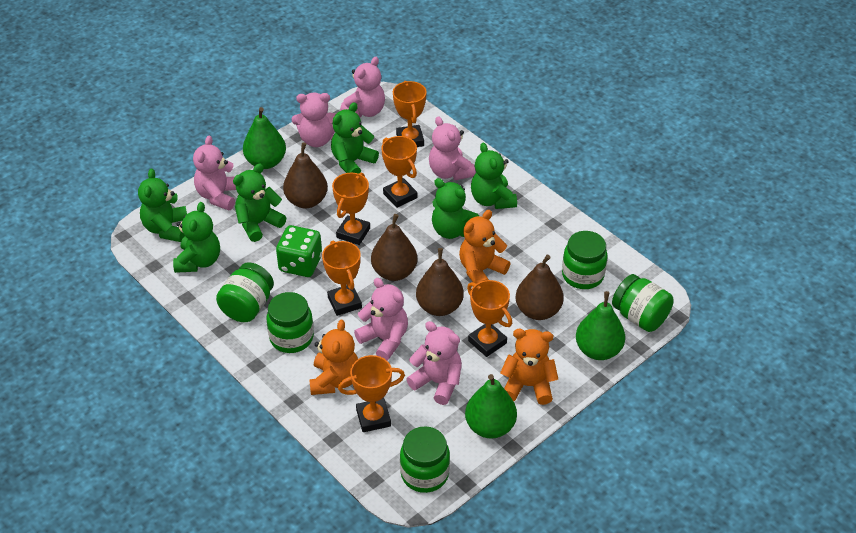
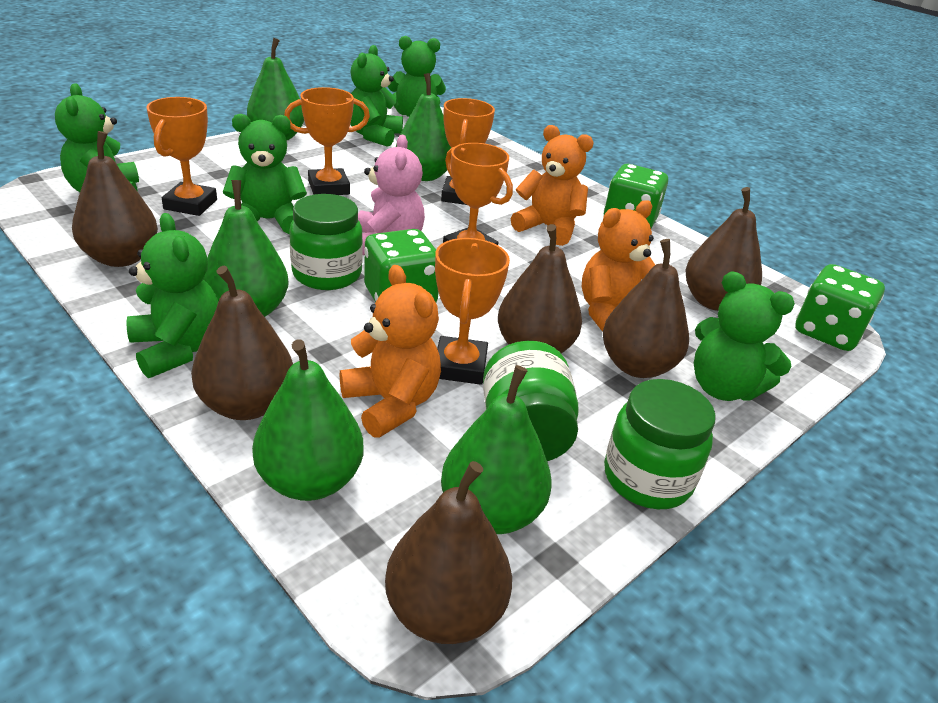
brown pear: 4 -> 6
green dice: 1 -> 3
green jar: 5 -> 3
green pear: 3 -> 5
orange trophy: 6 -> 5
pink teddy bear: 6 -> 1

